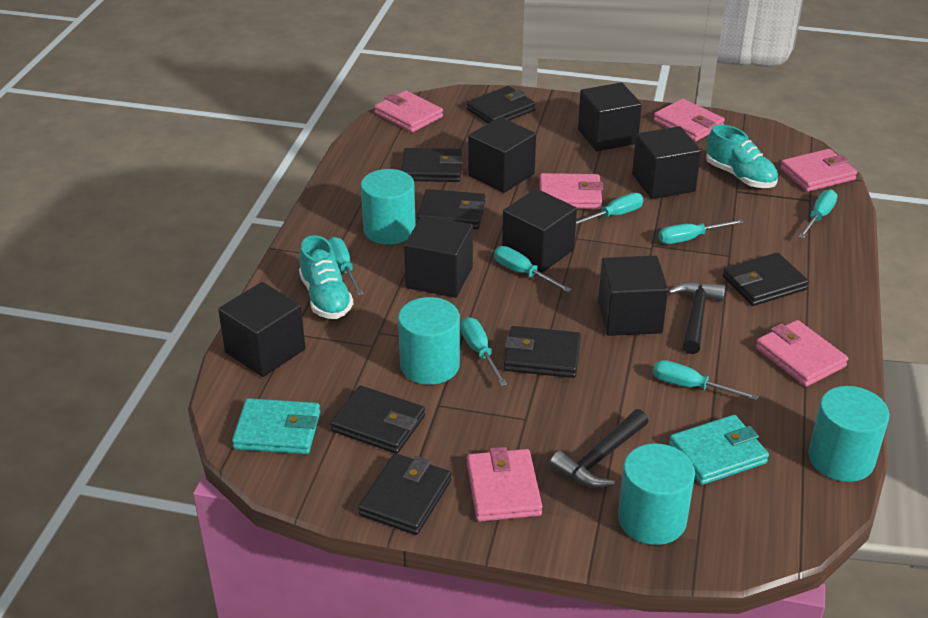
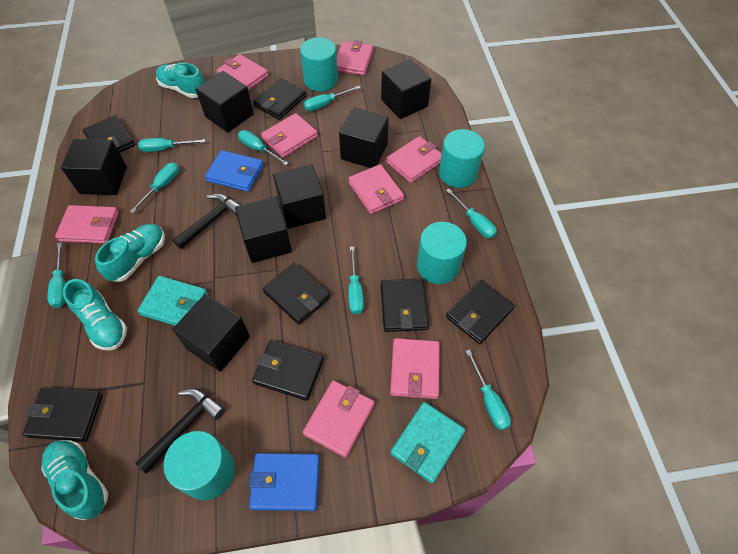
blue wallet: 0 -> 2
pink wallet: 6 -> 8
turquoise screwdriver: 7 -> 8
turquoise shoe: 2 -> 4

